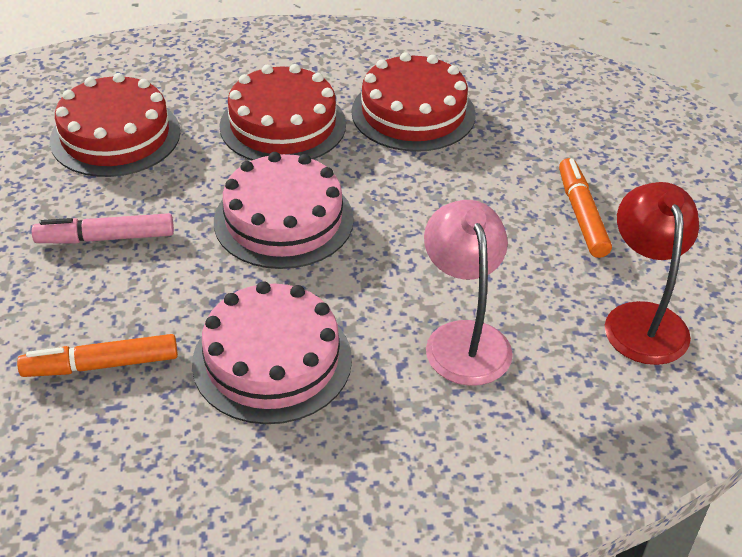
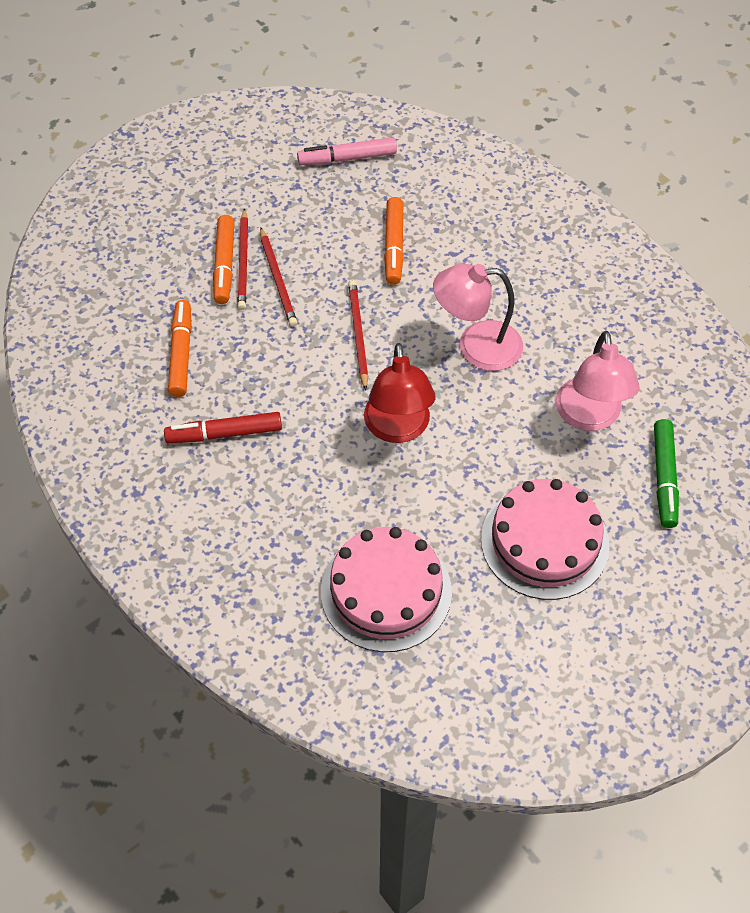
green marker: 0 -> 1
orange marker: 2 -> 3
pink lamp: 1 -> 2
red cake: 3 -> 0
red marker: 0 -> 1
red pencil: 0 -> 3

